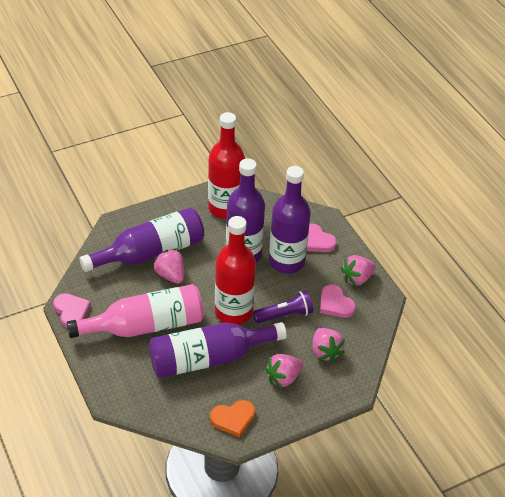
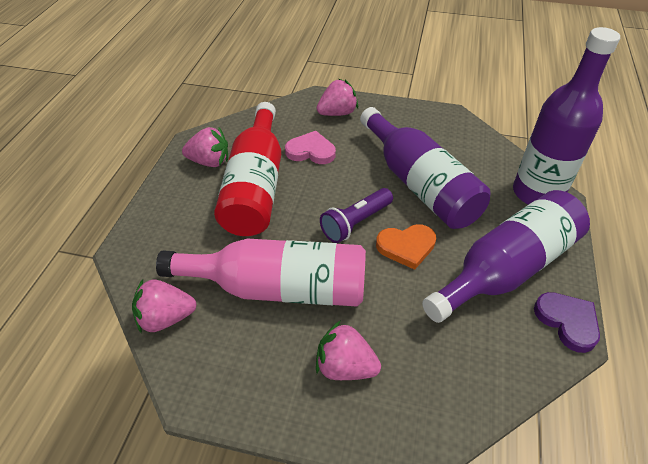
pink heart: 3 -> 1
purple bottle: 4 -> 3
purple heart: 0 -> 1
red bottle: 2 -> 1

